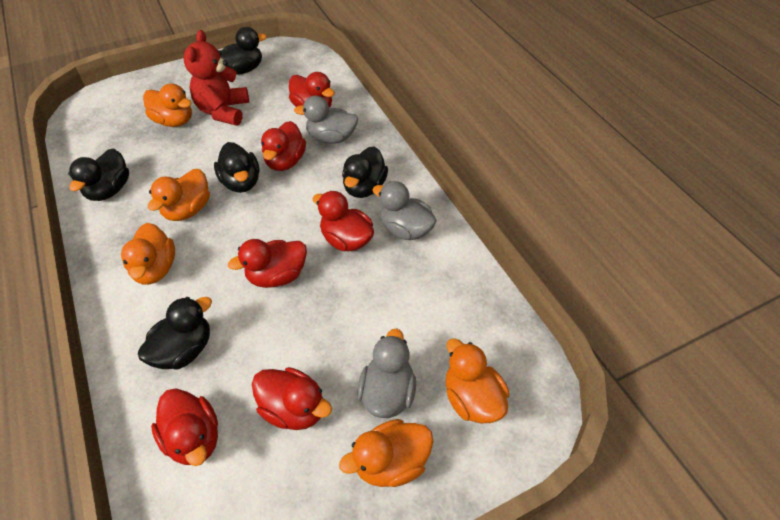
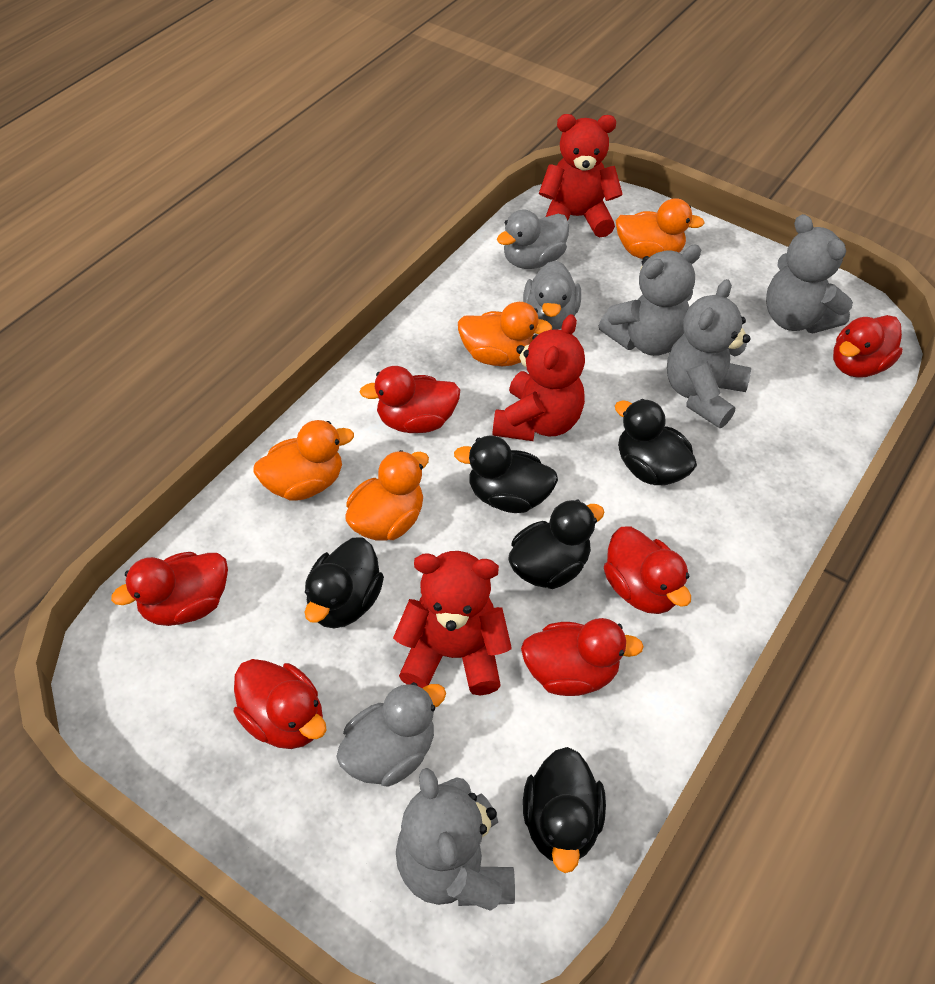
grey teddy bear: 0 -> 4
orange duck: 5 -> 4
red teddy bear: 1 -> 3

